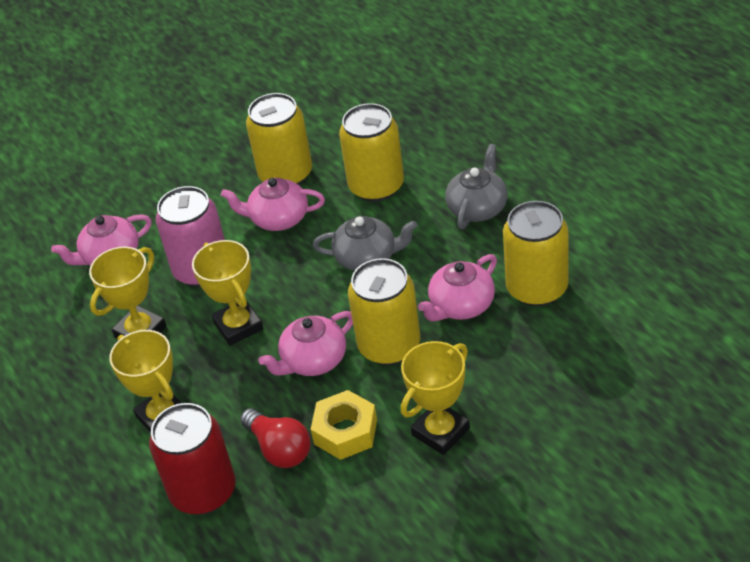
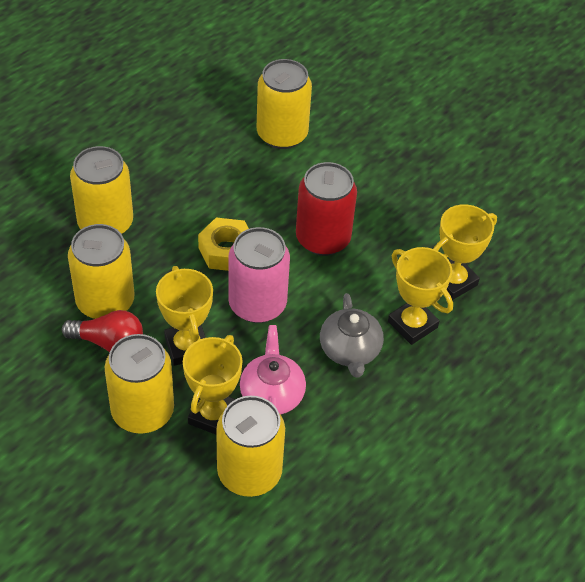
grey teapot: 2 -> 1
pink teapot: 4 -> 1
yellow can: 4 -> 5

